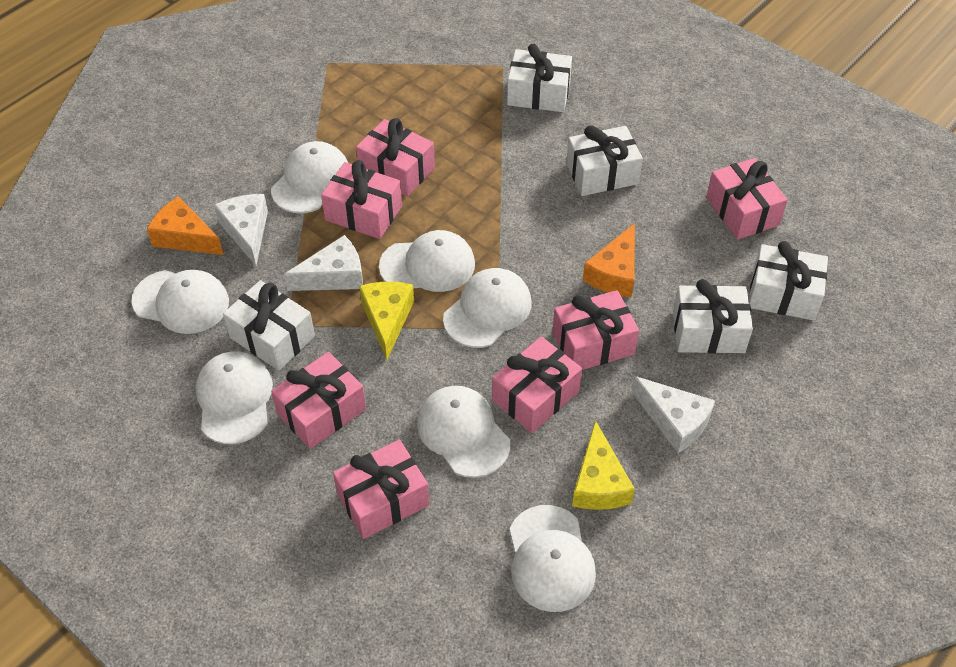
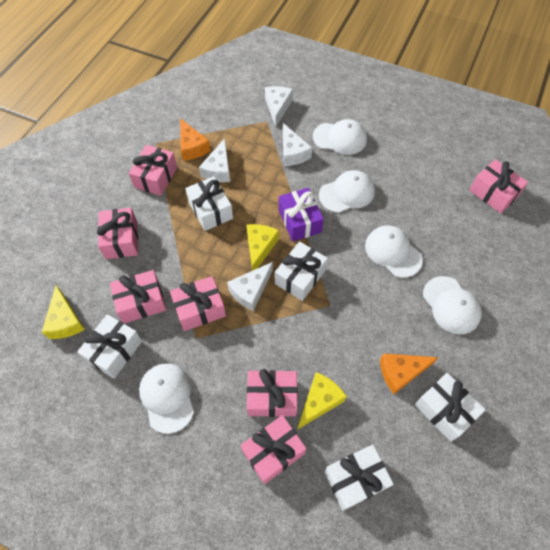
purple gift: 0 -> 1
white cap: 7 -> 5
white cheese: 3 -> 4
yellow cheese: 2 -> 3

